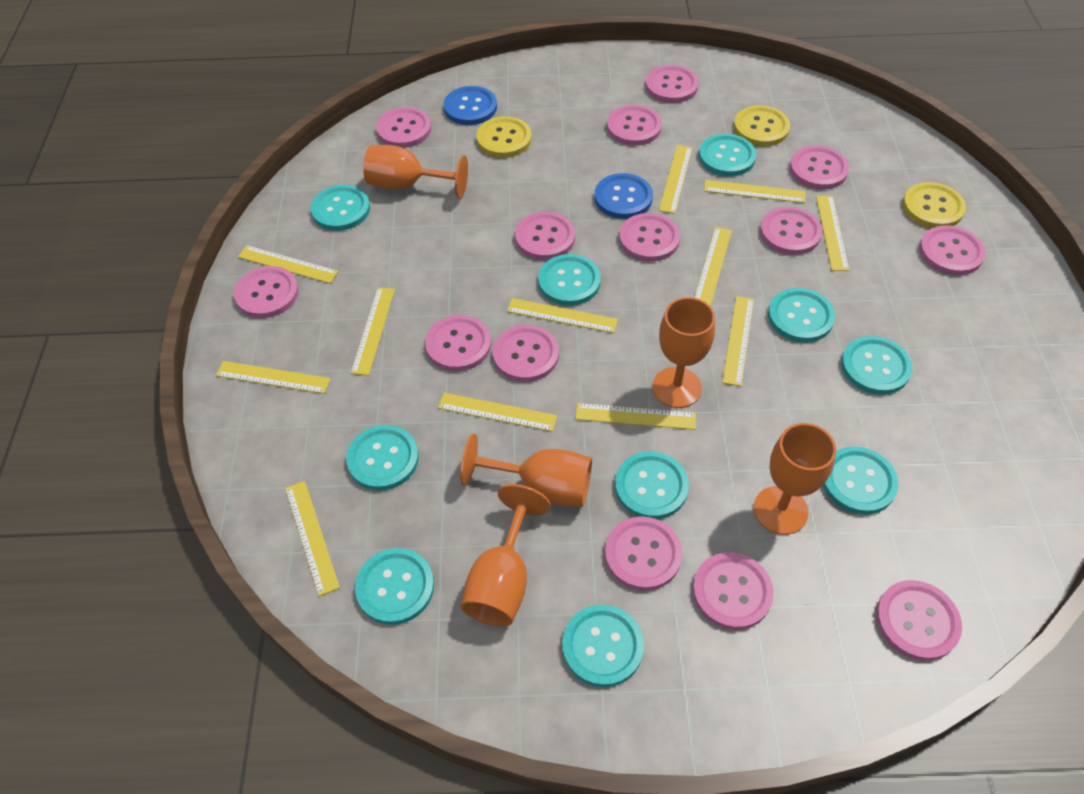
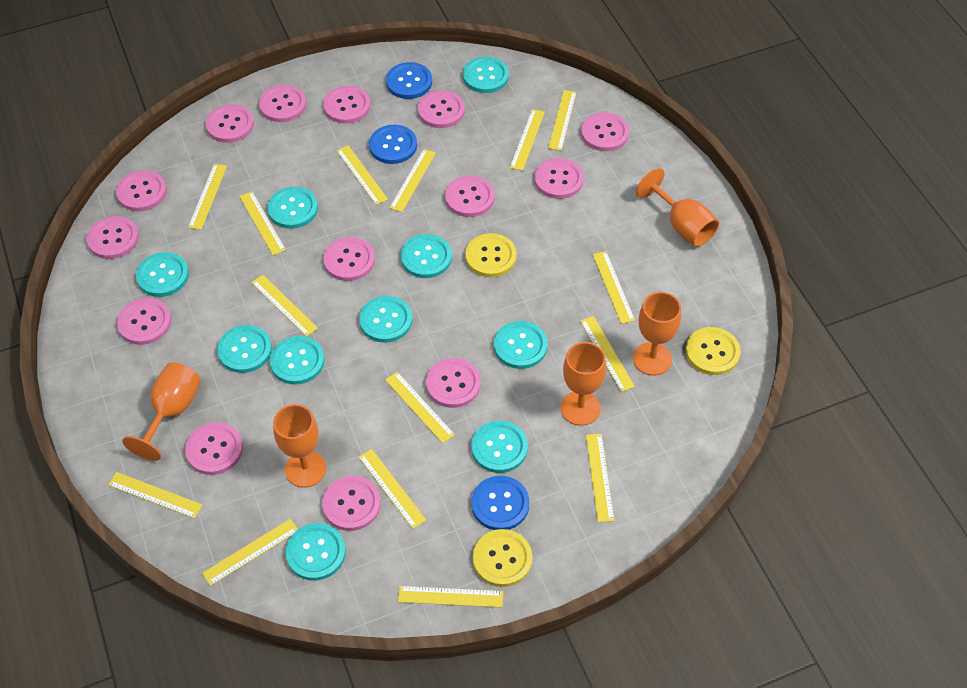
blue button: 2 -> 3
yellow ruler: 12 -> 15

